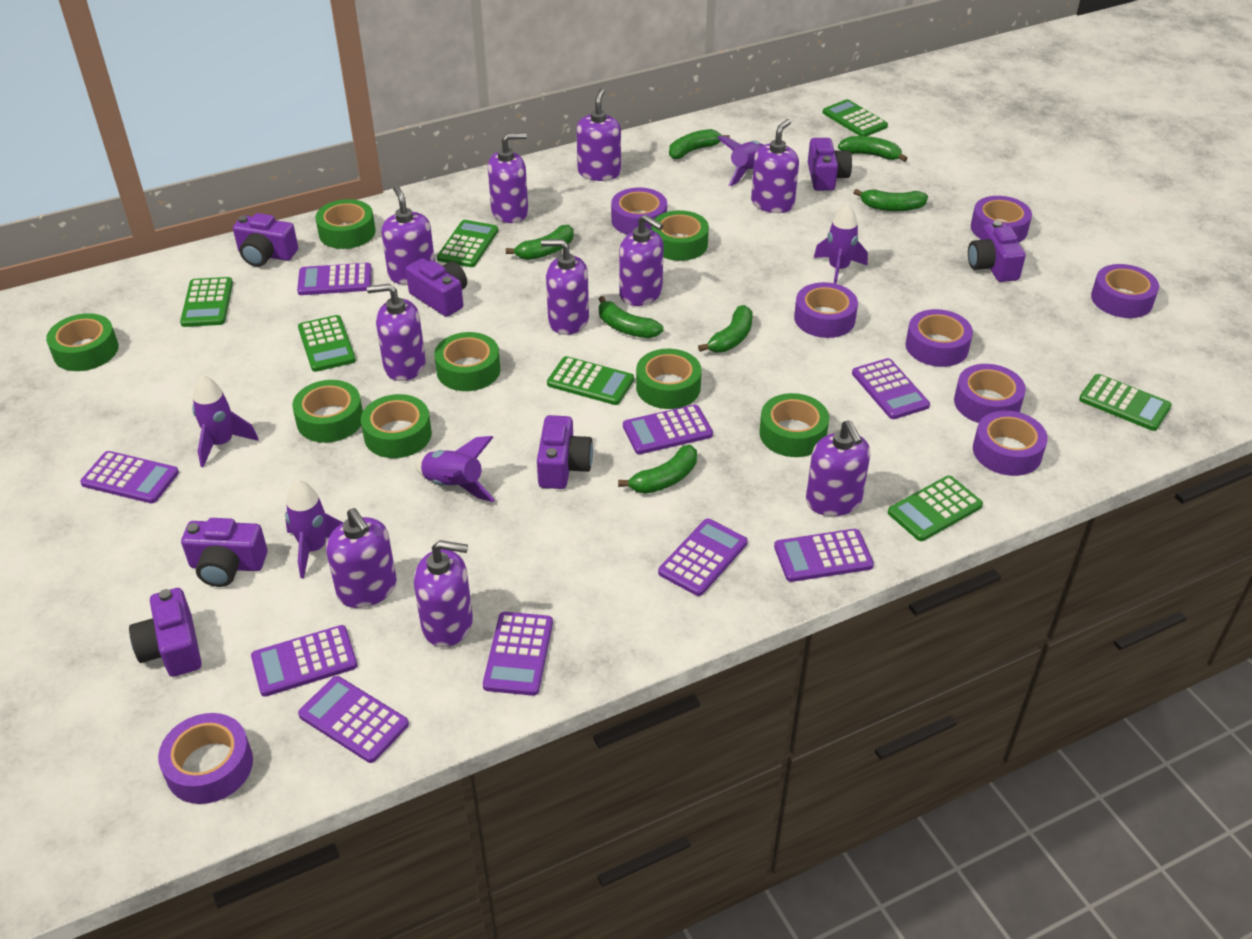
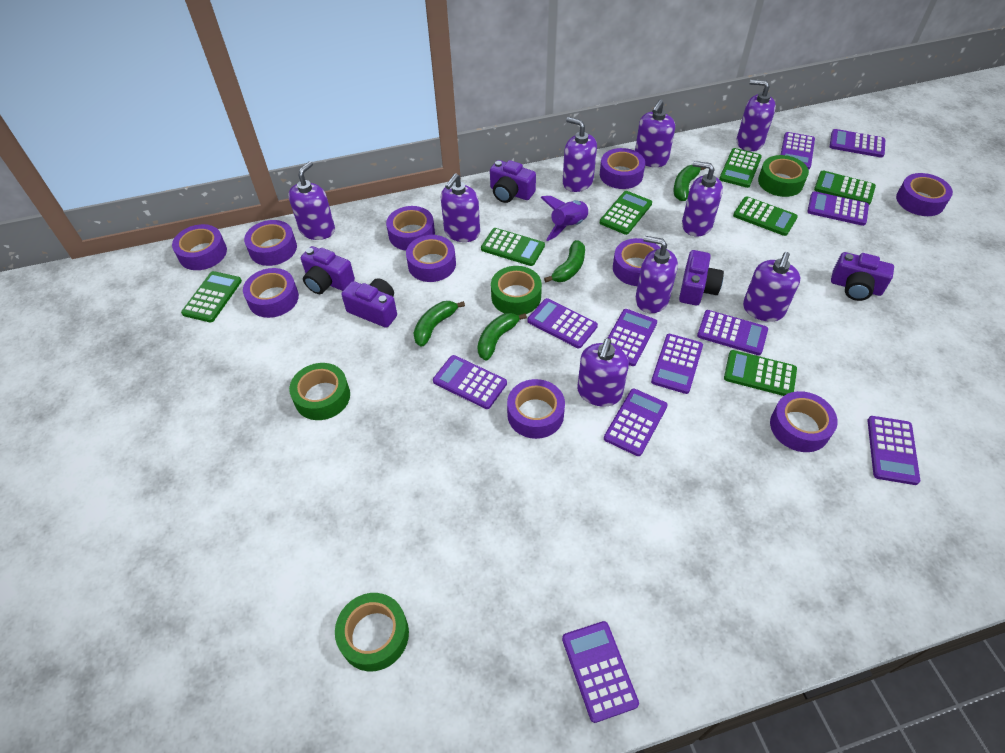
green banana: 7 -> 4
green tape: 8 -> 4
purple calculator: 9 -> 11
purple camera: 7 -> 5
purple rocket: 5 -> 1
purple soap dispenser: 10 -> 9
purple tape: 8 -> 10

